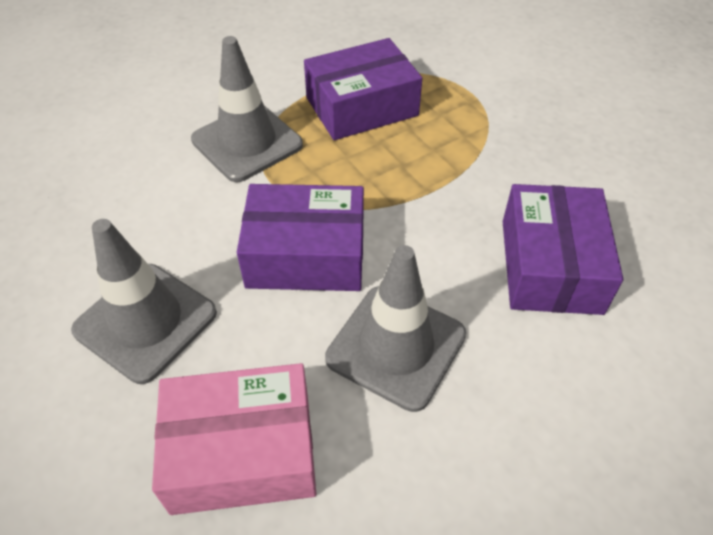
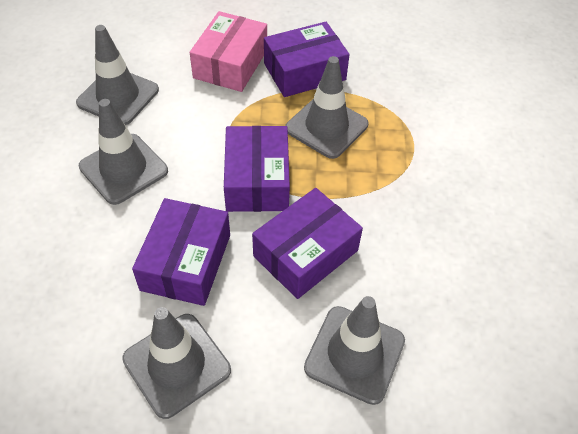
grey traffic cone: 3 -> 5
purple box: 3 -> 4

